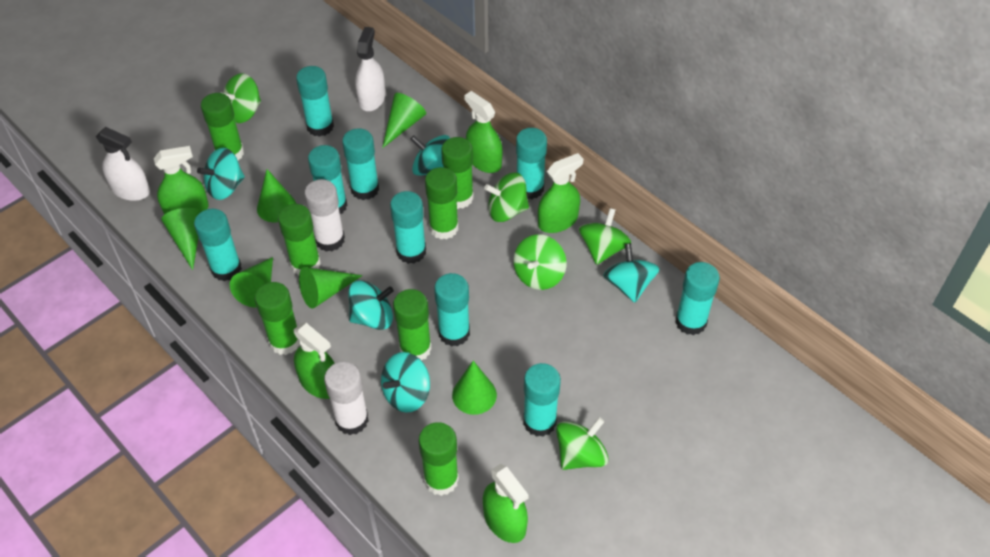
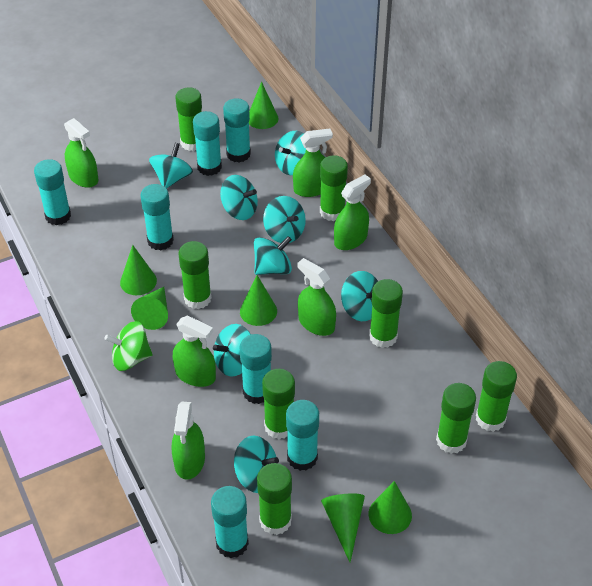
green glue stick: 7 -> 8
green spinning top: 5 -> 1
green spray bottle: 5 -> 6
turquoise glue stick: 9 -> 7
turquoise spinning top: 5 -> 8
white glue stick: 2 -> 0
white spray bottle: 2 -> 0

